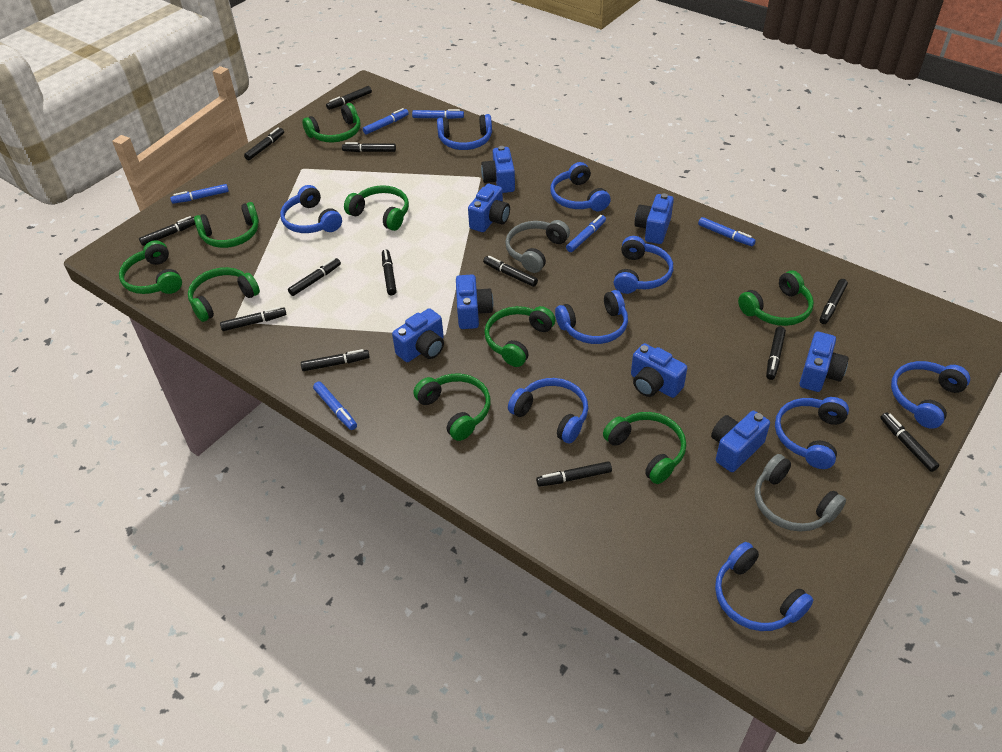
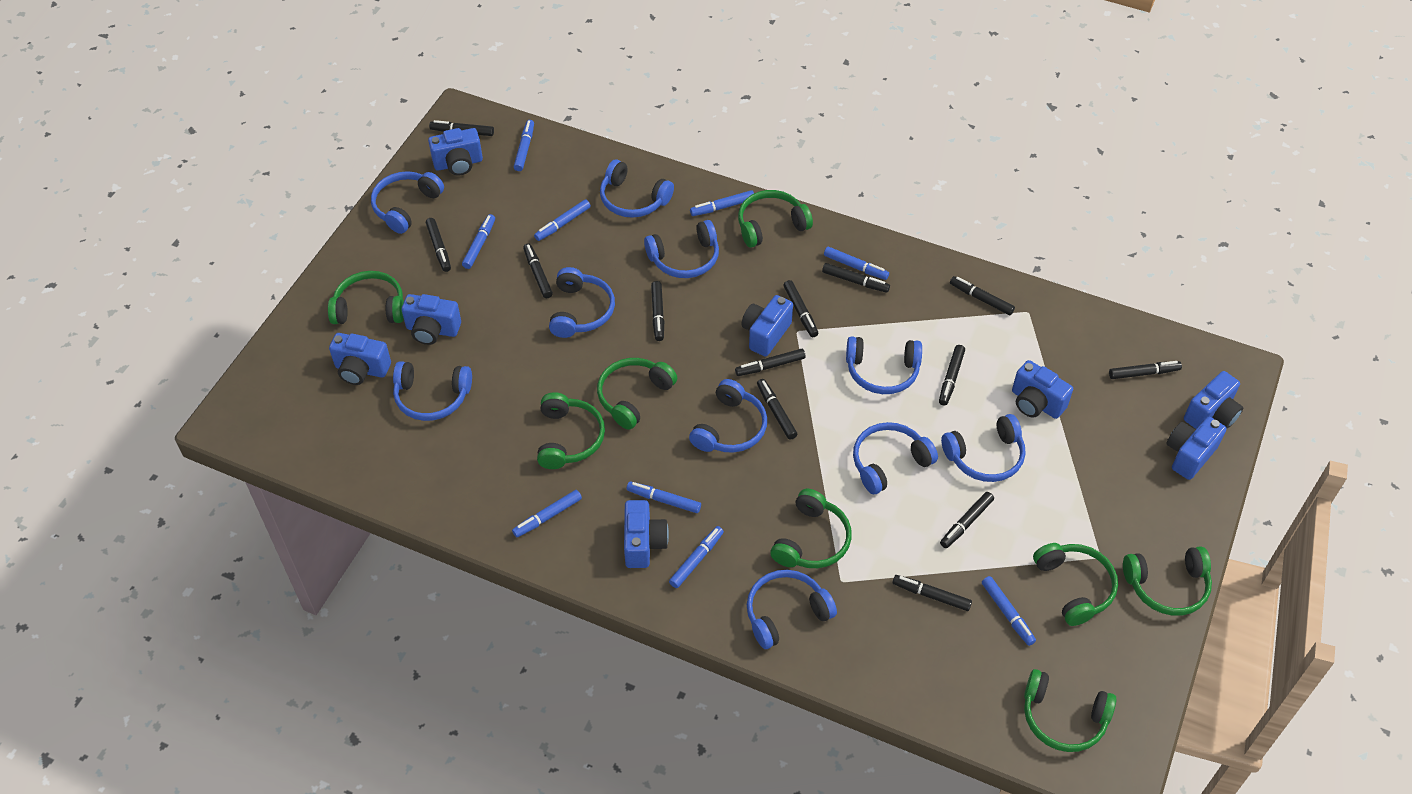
blue headphones: 9 -> 10
blue marker: 6 -> 9
green headphones: 9 -> 8
grey headphones: 2 -> 0

